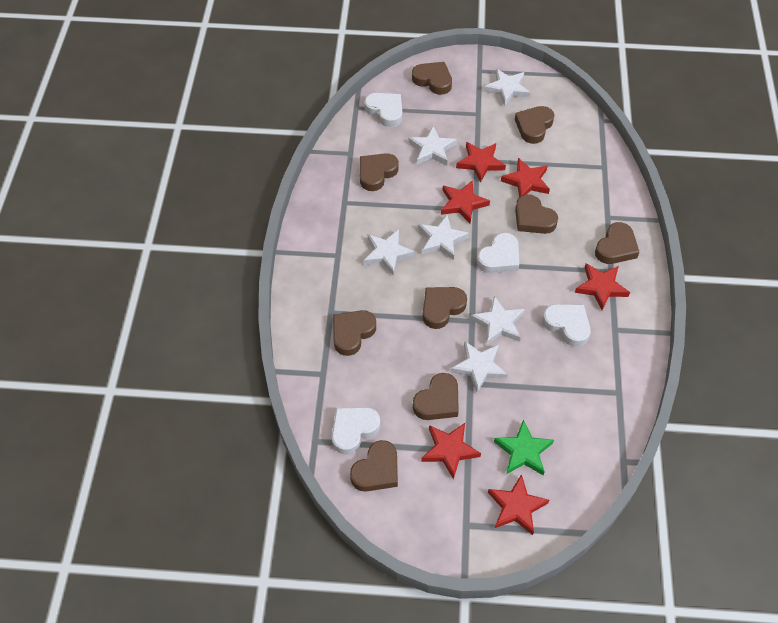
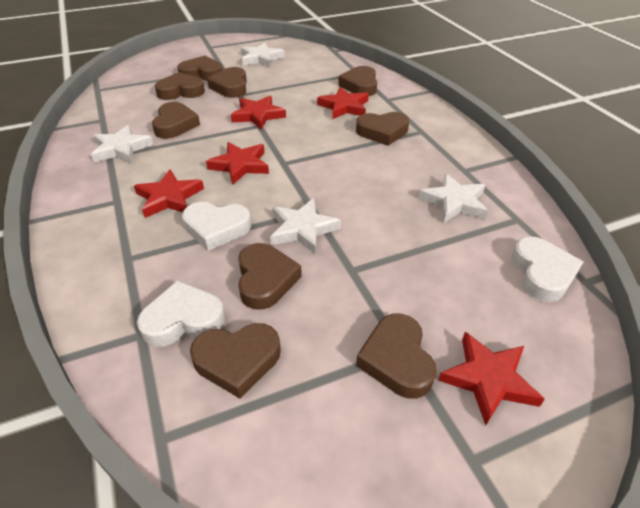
green star: 1 -> 0
red star: 6 -> 5
white heart: 4 -> 3
white star: 6 -> 4

